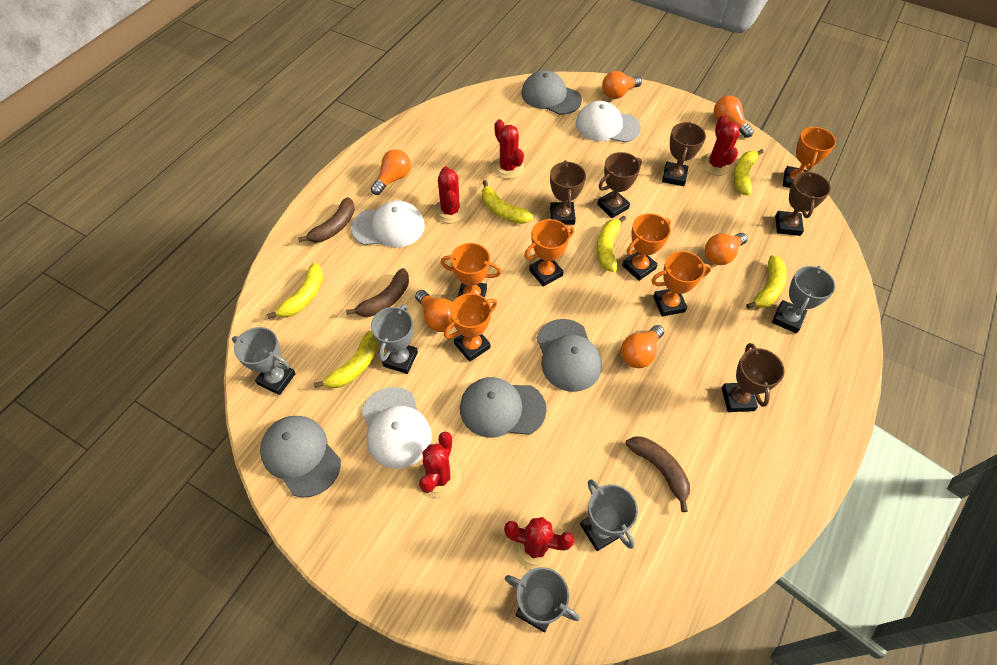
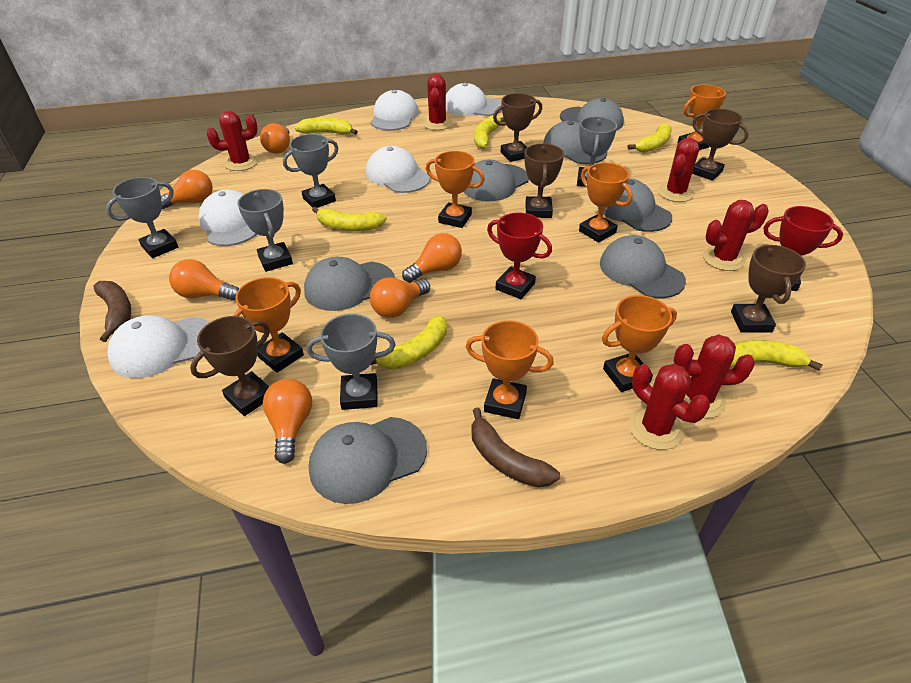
brown banana: 3 -> 2
grey cap: 4 -> 7
red cactus: 5 -> 6
red trophy: 0 -> 2
white cap: 3 -> 5

